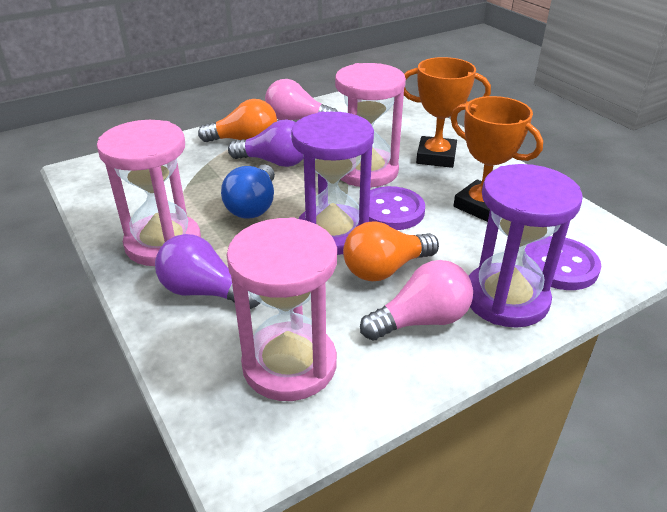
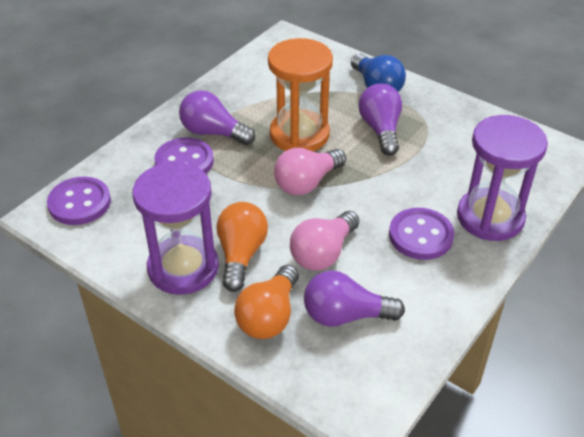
orange hourglass: 0 -> 1
orange trophy: 2 -> 0
pink hourglass: 3 -> 0
purple button: 2 -> 3
purple light bulb: 2 -> 3

